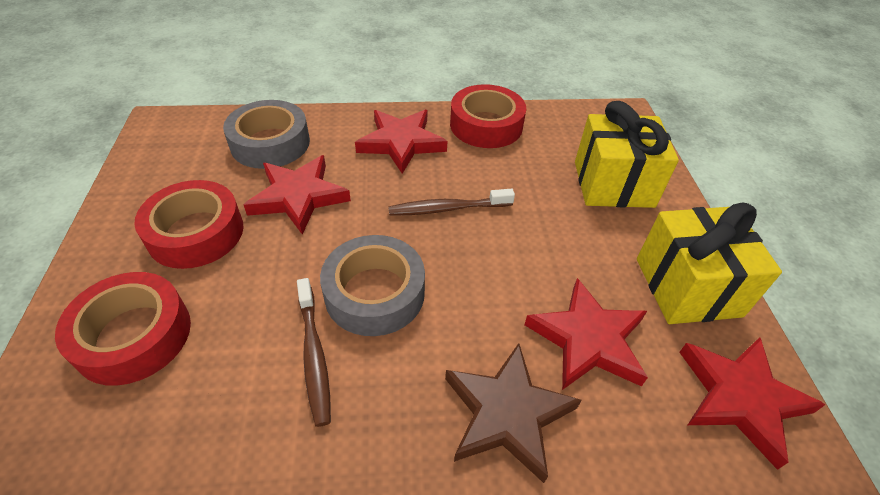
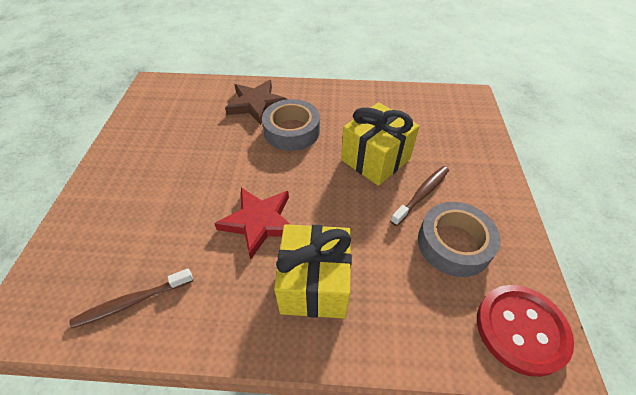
red button: 0 -> 1
red star: 4 -> 1
red tape: 3 -> 0

